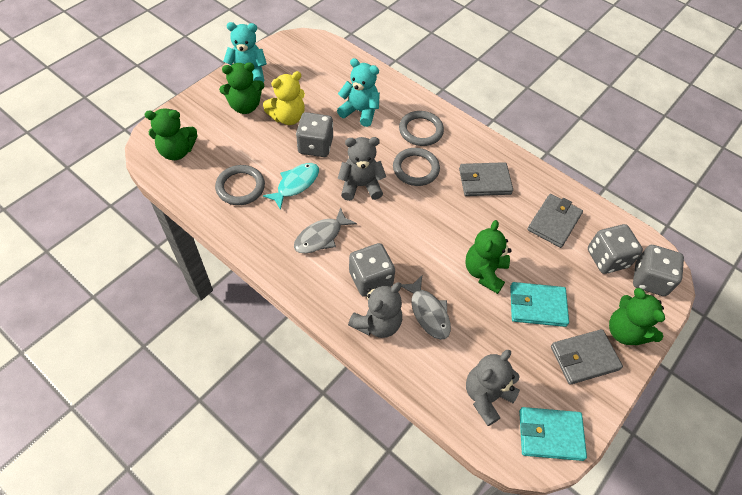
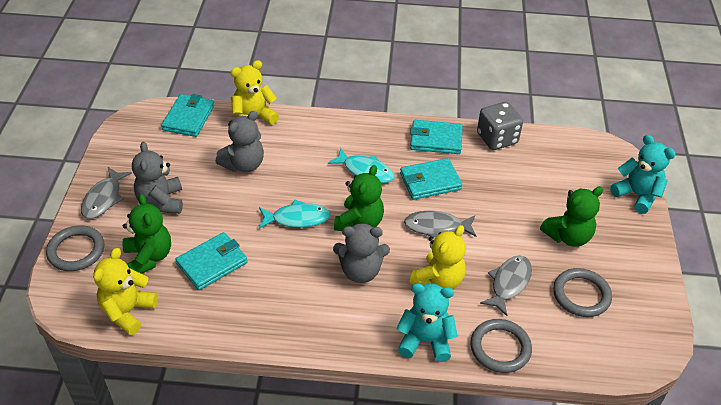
green teddy bear: 4 -> 3
grey dice: 4 -> 1
grey fish: 2 -> 3
grey wallet: 3 -> 0
turquoise fish: 1 -> 2
turquoise wallet: 2 -> 4
yellow teddy bear: 1 -> 3

